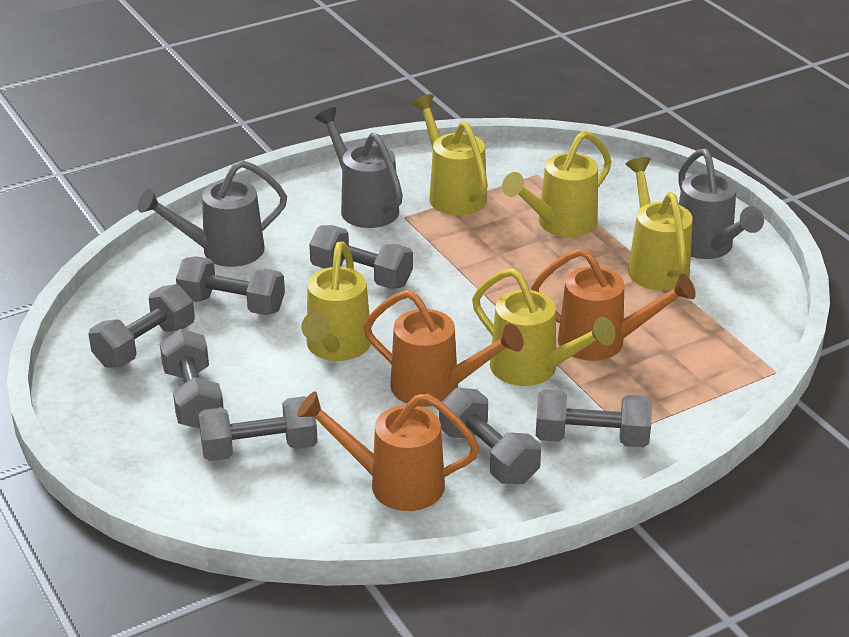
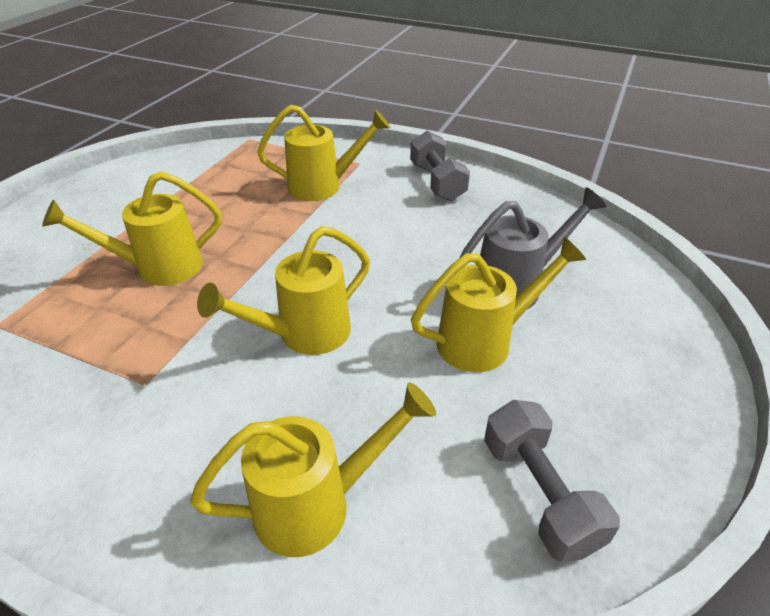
grey dumbbell: 7 -> 2
grey watering can: 3 -> 1
orange watering can: 3 -> 0

